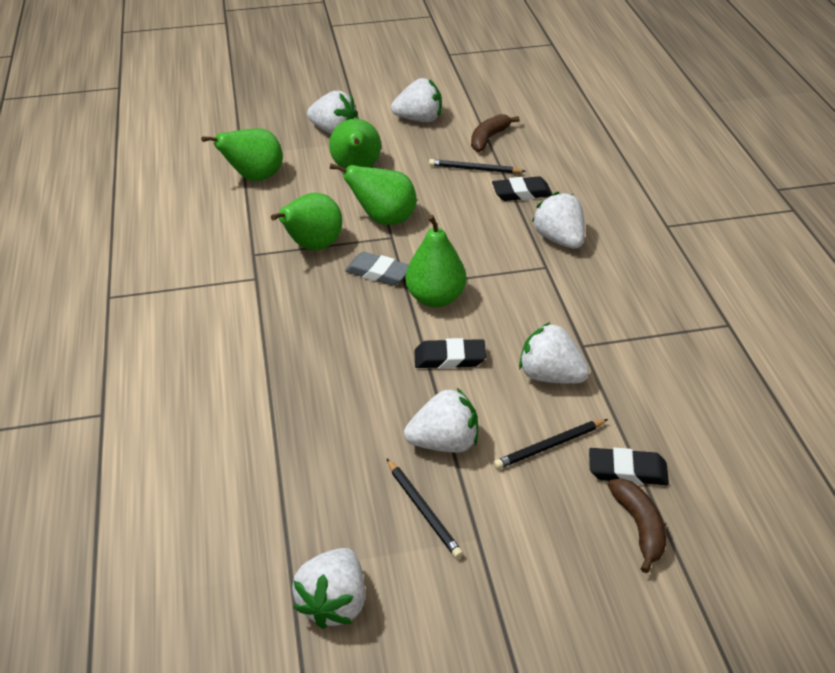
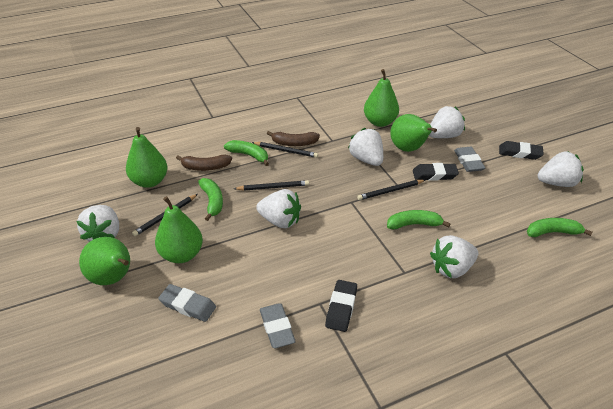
black pencil: 3 -> 4
green banana: 0 -> 4
grey eraser: 1 -> 3

